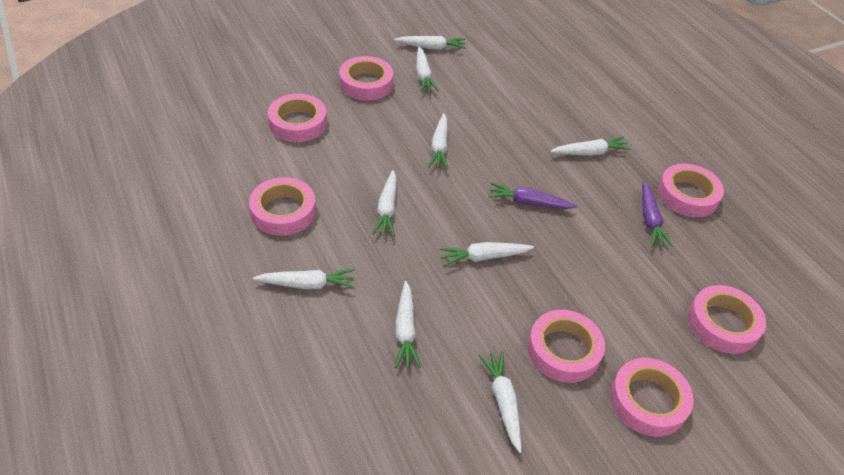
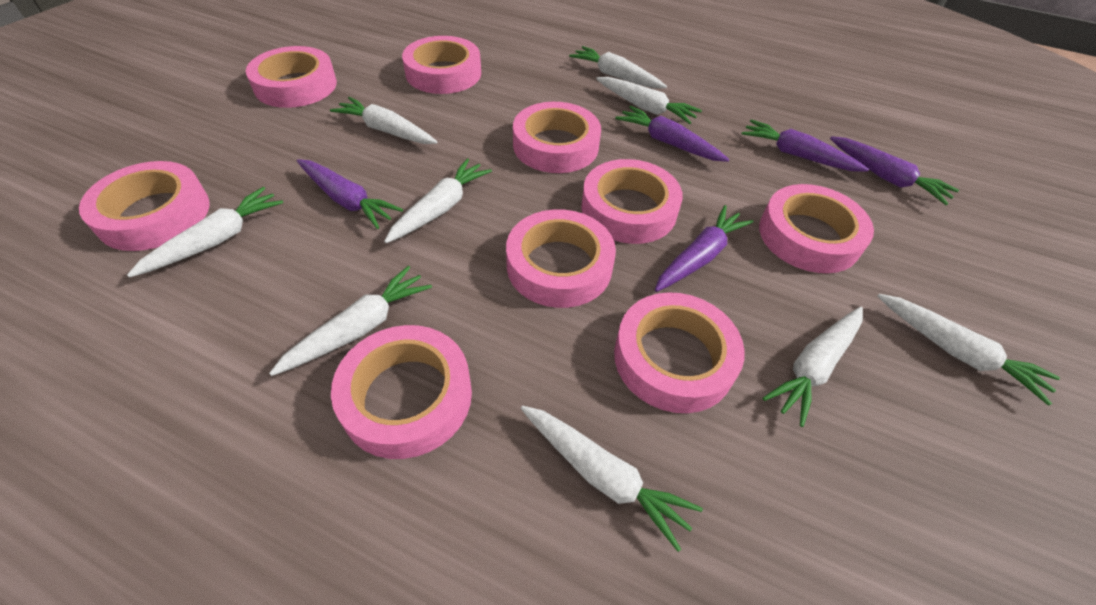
pink tape: 7 -> 9
purple carrot: 2 -> 5

